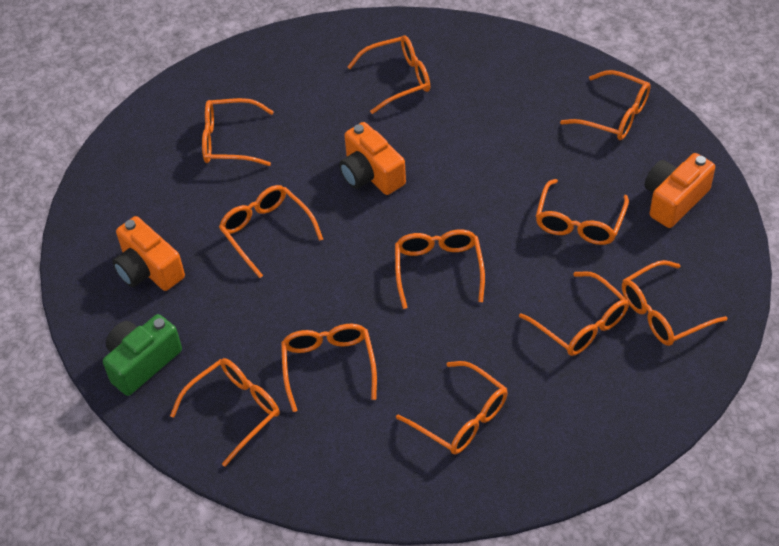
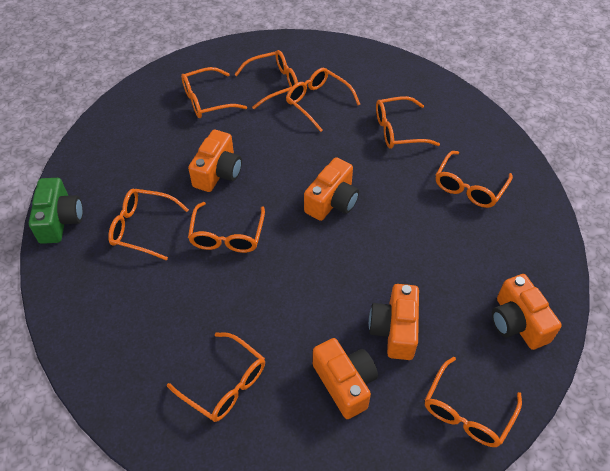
orange camera: 3 -> 5
orange glasses: 11 -> 9

